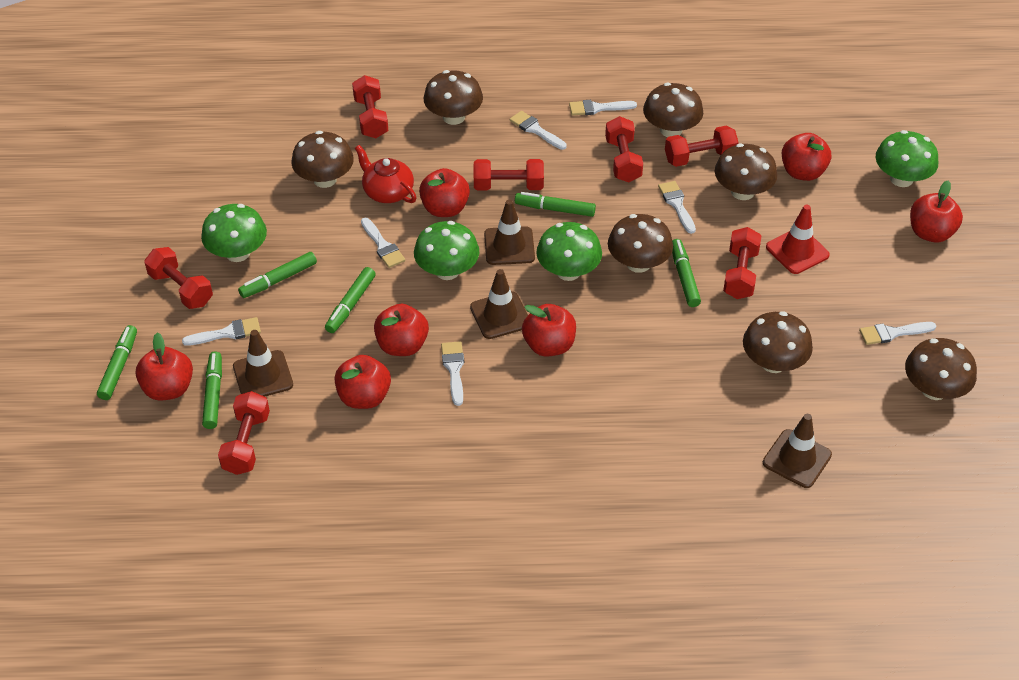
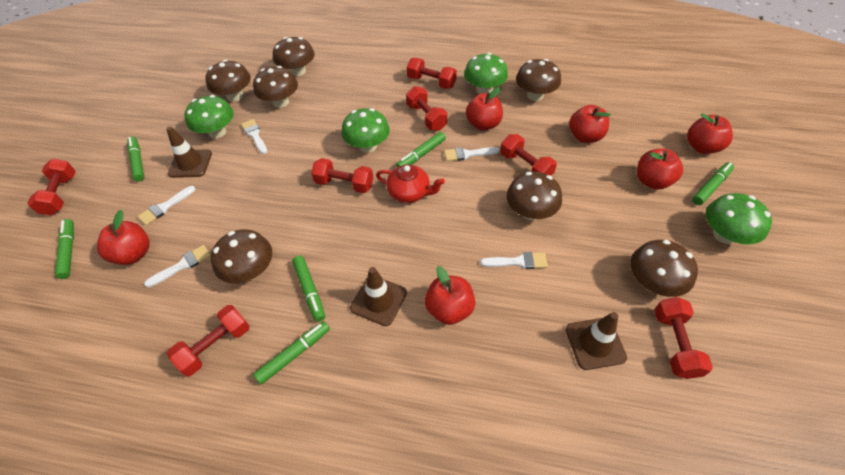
brown traffic cone: 4 -> 3
red apple: 7 -> 6
red traffic cone: 1 -> 0
white brush: 7 -> 5

